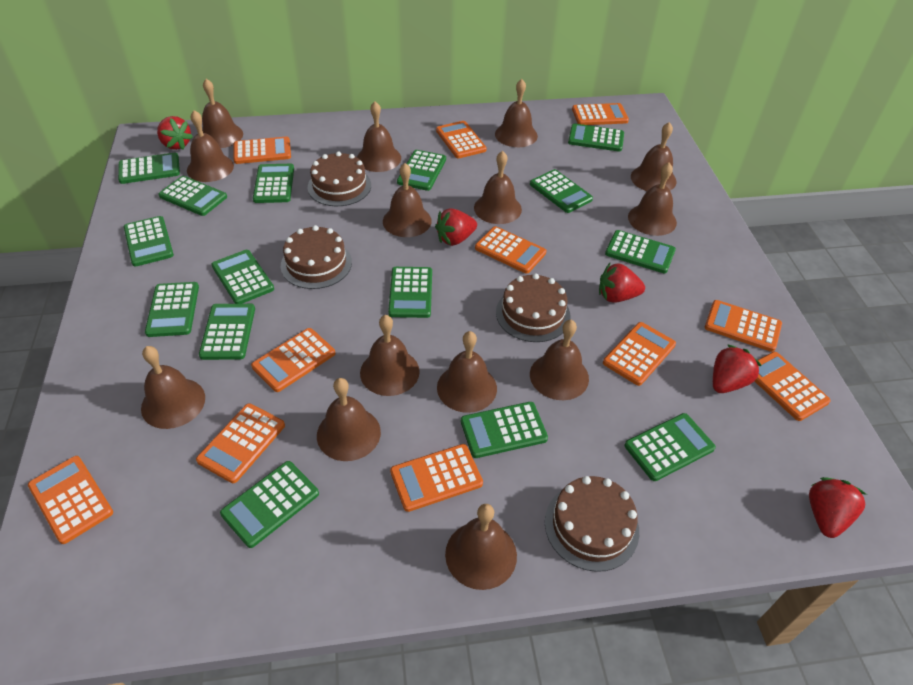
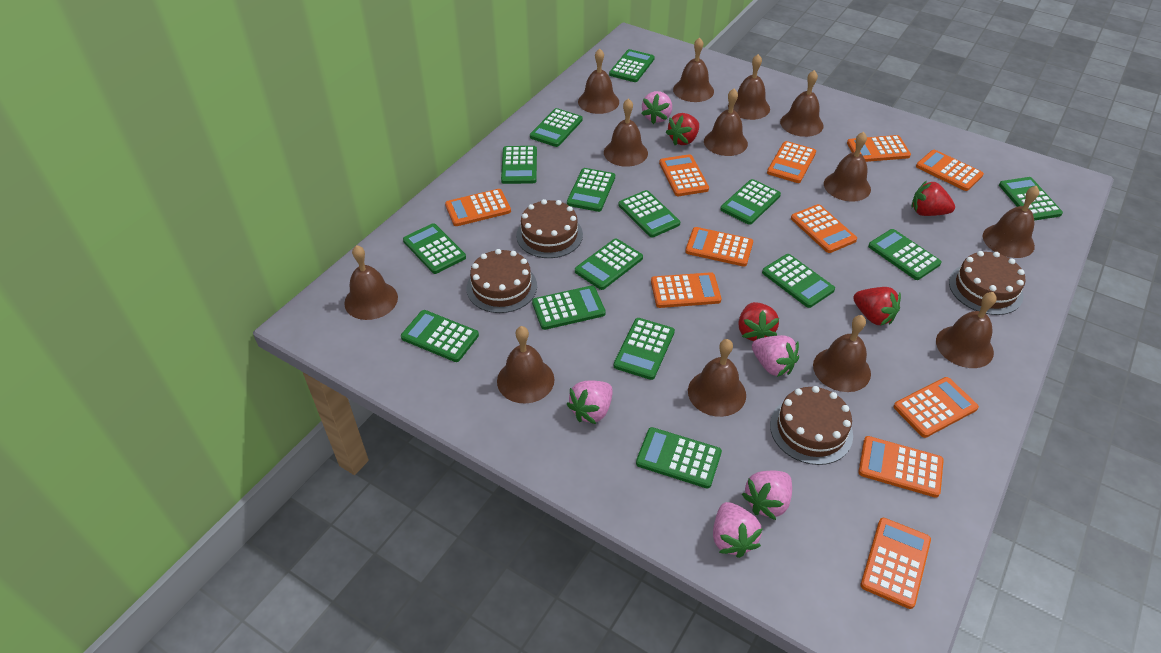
brown bell: 14 -> 13
pink strawberry: 0 -> 5
red strawberry: 5 -> 4

